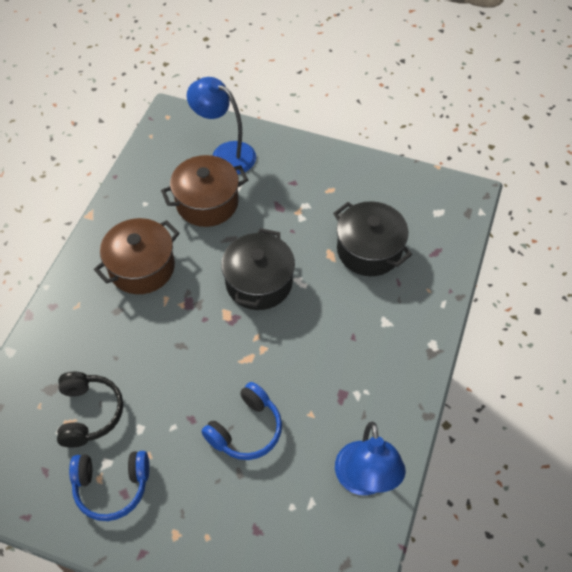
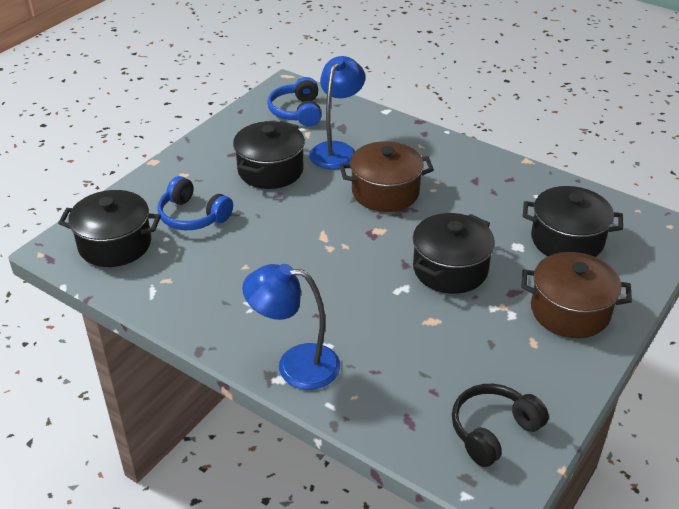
black pot: 2 -> 4

